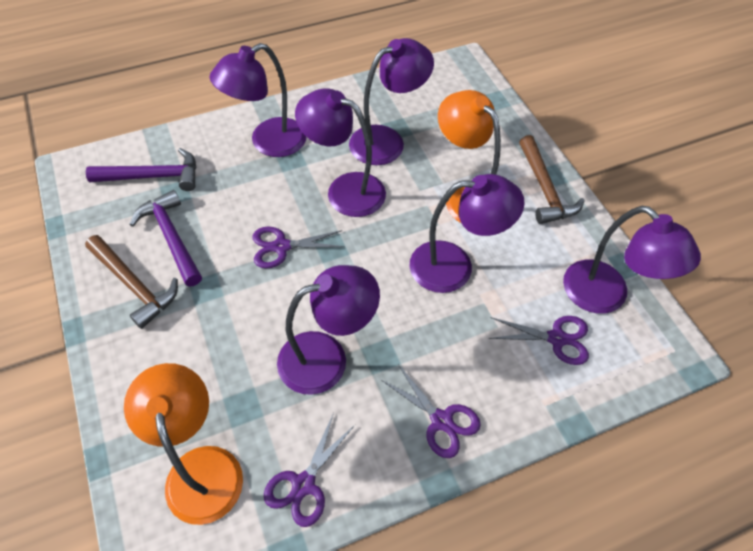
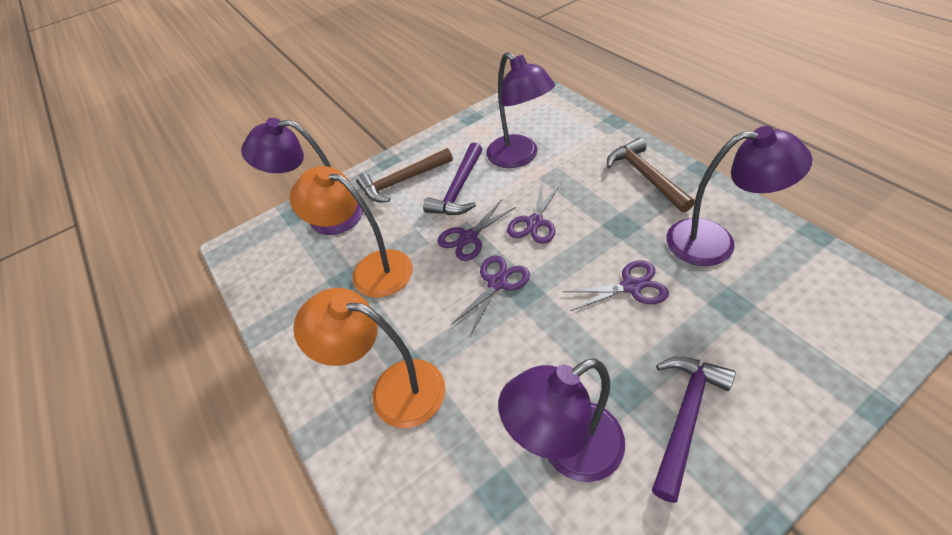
purple lamp: 6 -> 4

